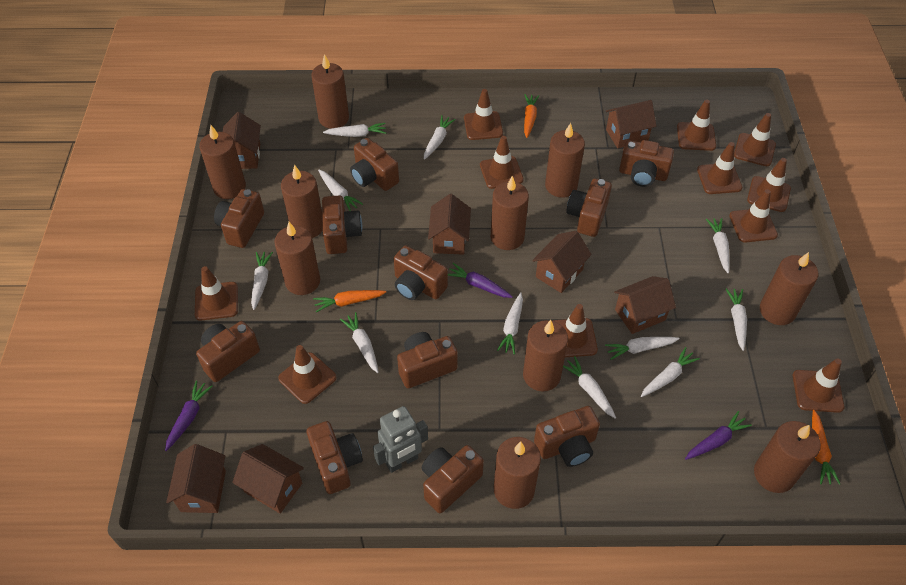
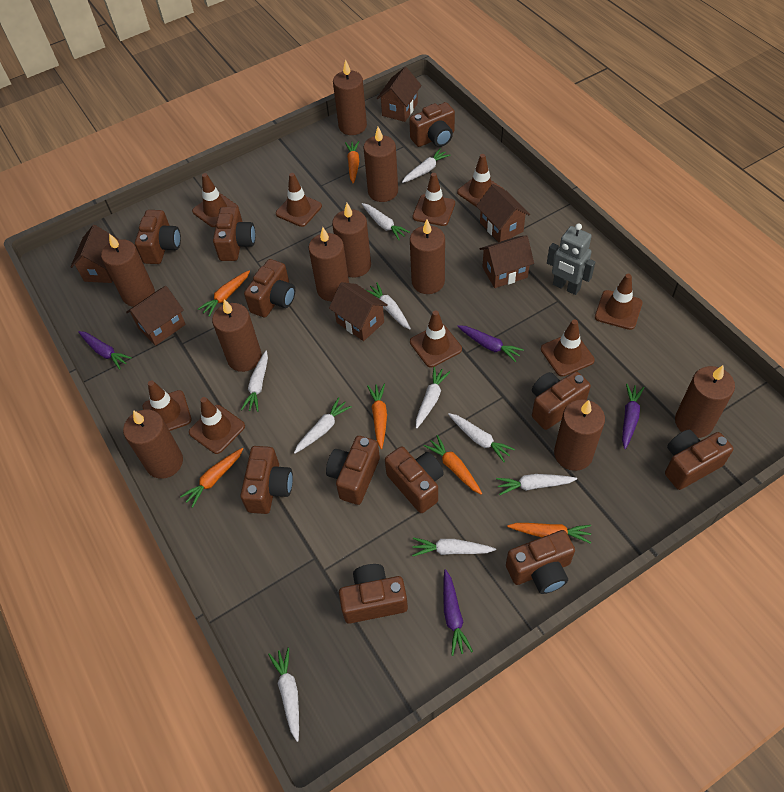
brown house: 7 -> 6
brown traffic cone: 11 -> 9
orange carrot: 3 -> 6
purple carrot: 3 -> 4
white carrot: 11 -> 10

